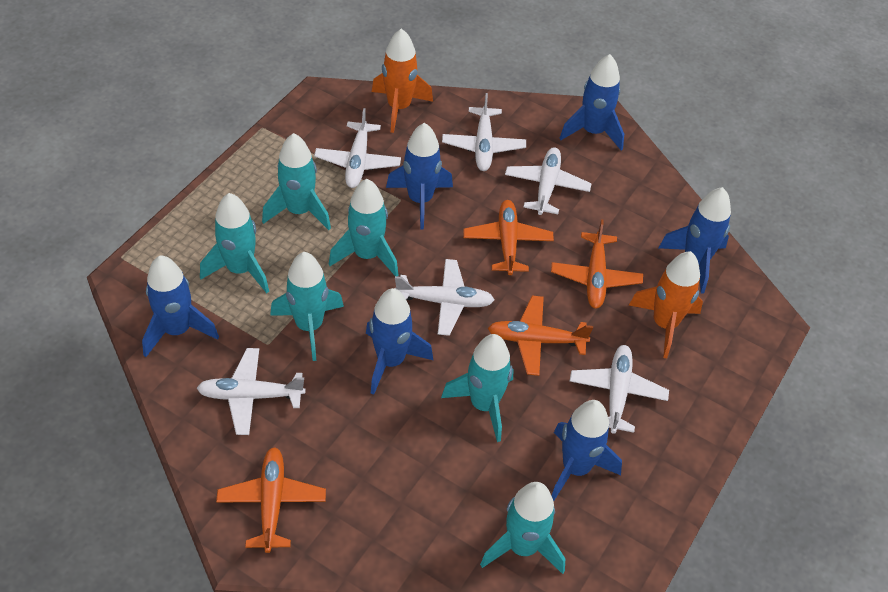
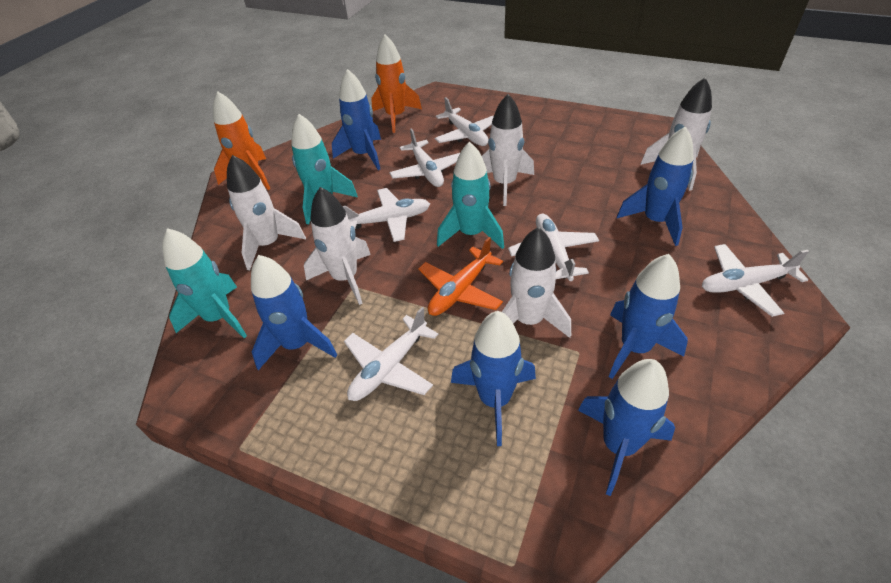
orange plane: 4 -> 1
turquoise rocket: 6 -> 3
white rocket: 0 -> 5

